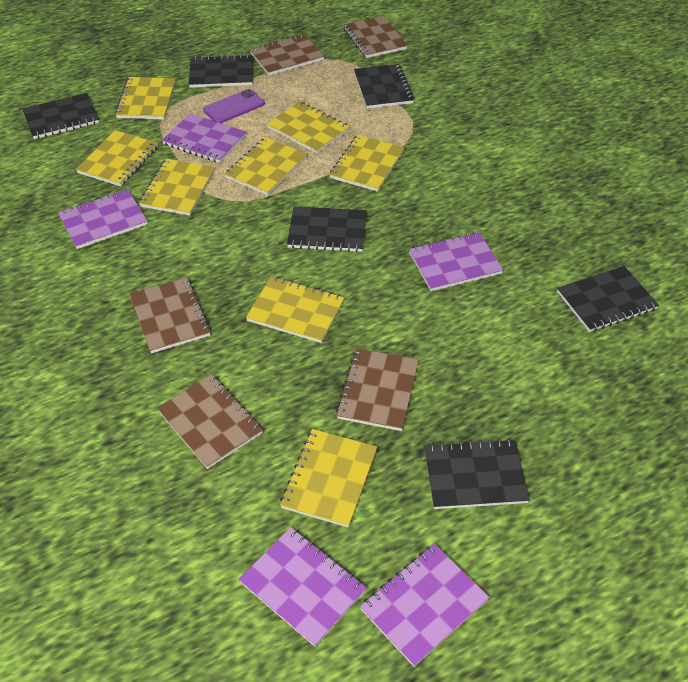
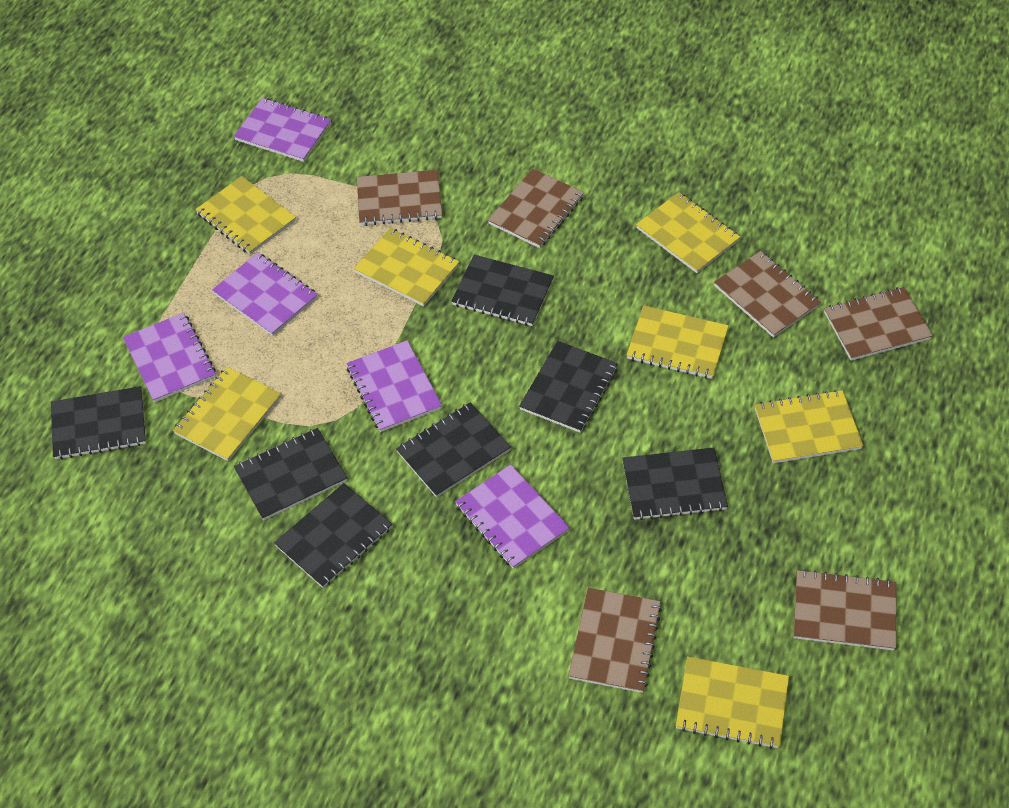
black notebook: 6 -> 7
brown notebook: 5 -> 6
purple phone: 1 -> 0
yellow notebook: 8 -> 7

